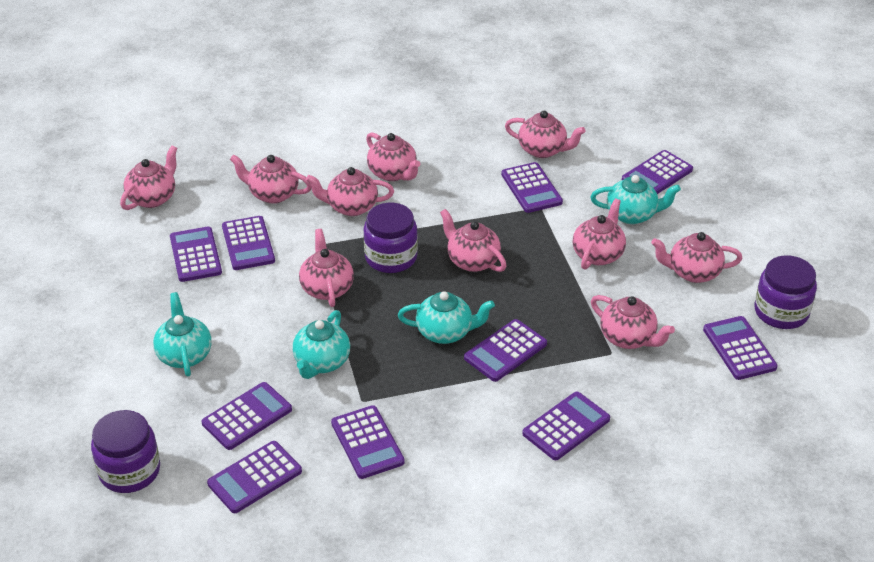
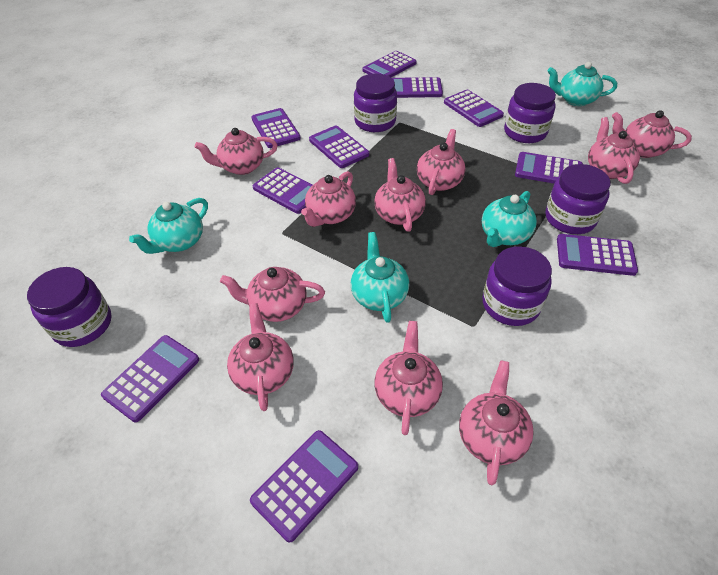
purple jar: 3 -> 5

